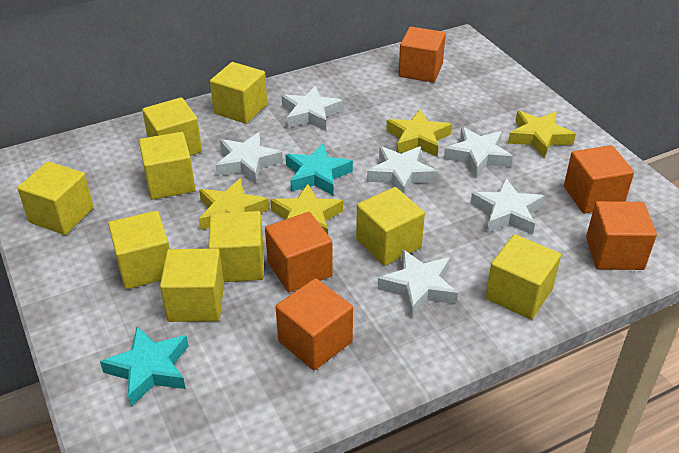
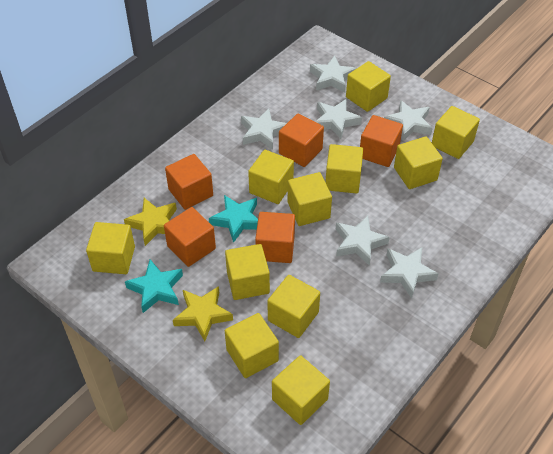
yellow cube: 9 -> 11
yellow star: 4 -> 2

